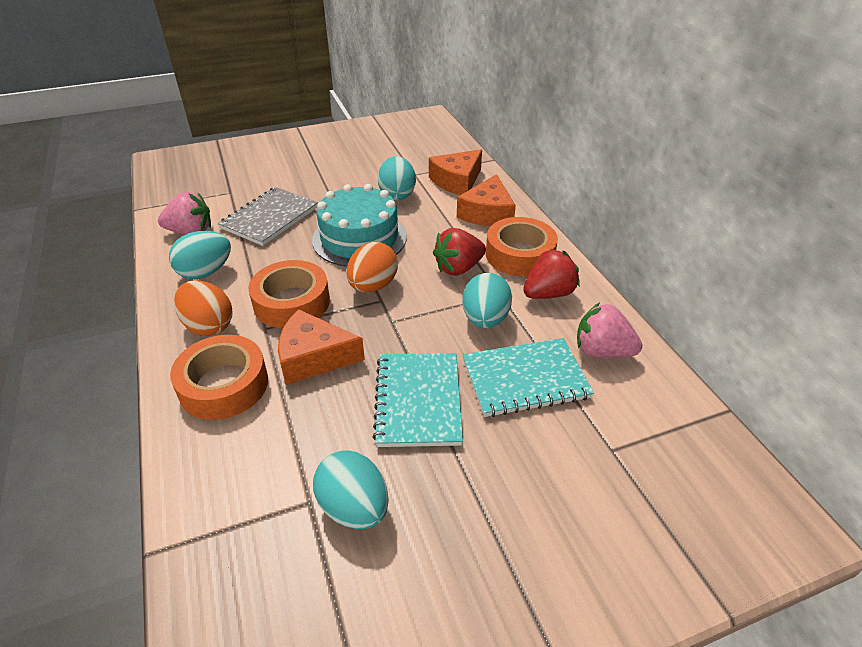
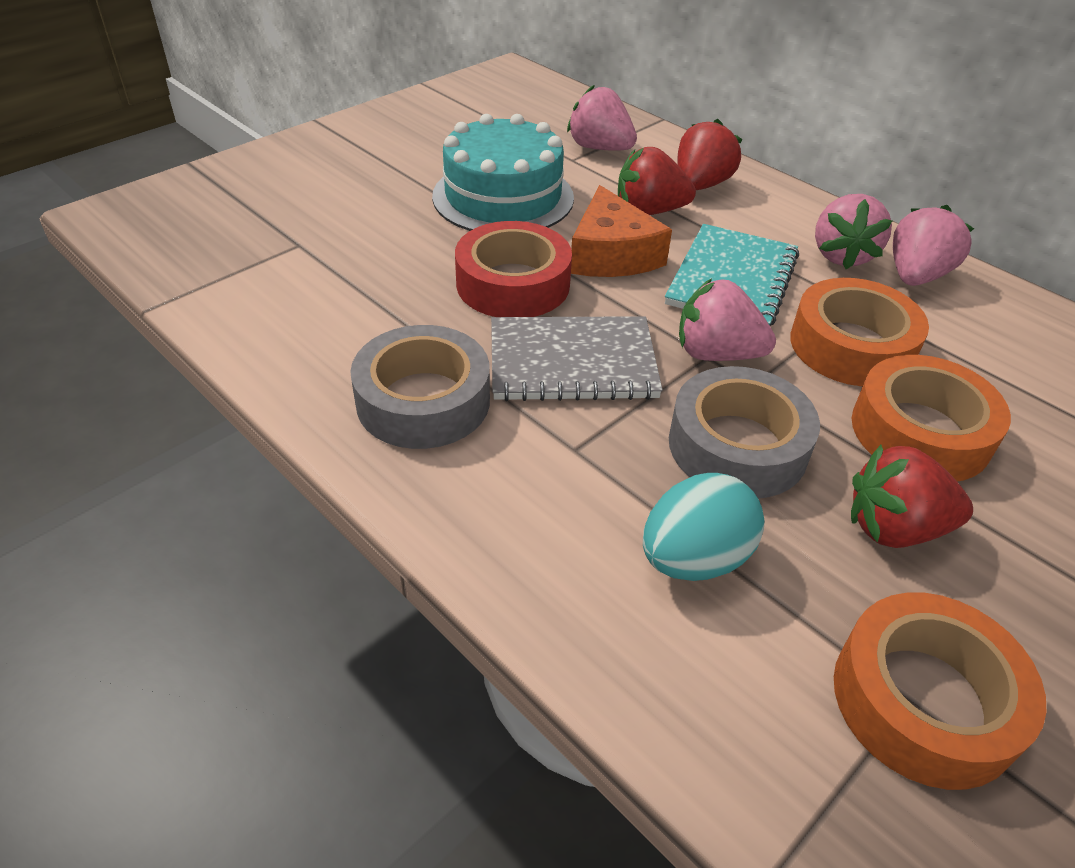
grey tape: 0 -> 2
orange cheese: 3 -> 1
orange egg: 2 -> 0
pink strawberry: 2 -> 4
red strawberry: 2 -> 3
red tape: 0 -> 1
turquoise egg: 4 -> 1
turquoise notebook: 2 -> 1

